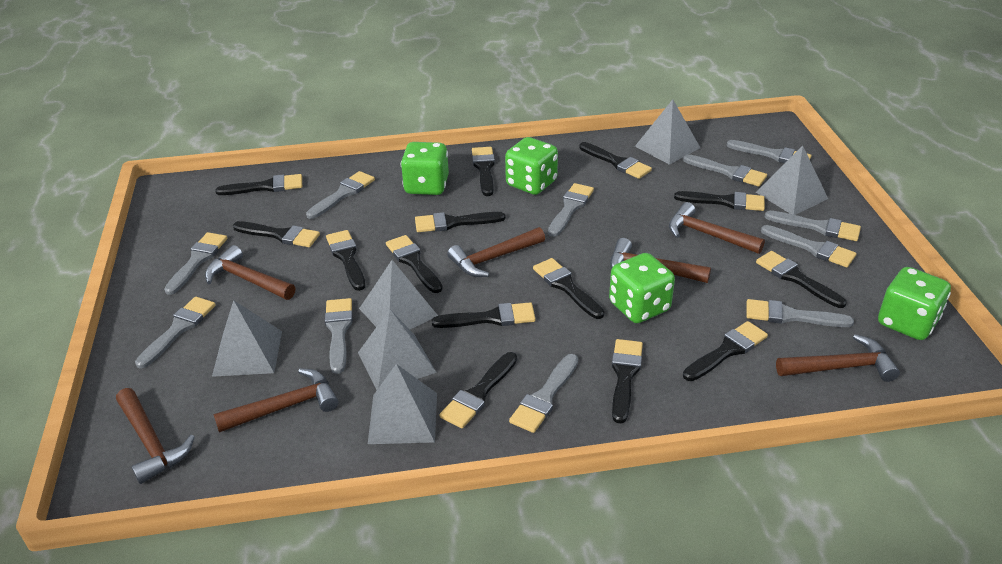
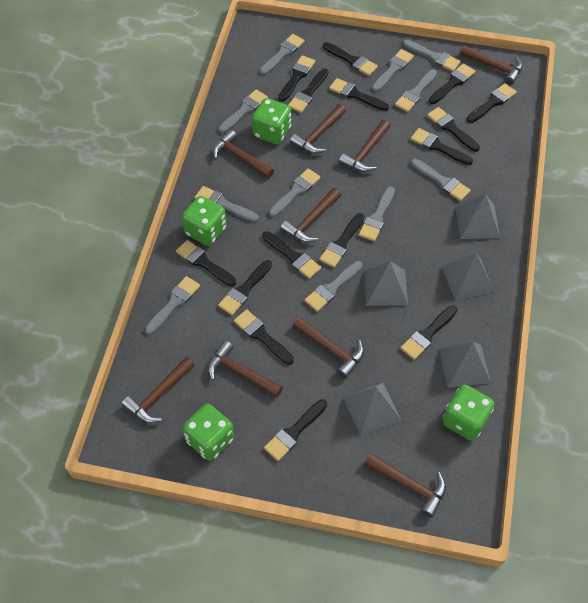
black brush: 14 -> 15
brown hammer: 7 -> 9
grey pyramid: 6 -> 5

